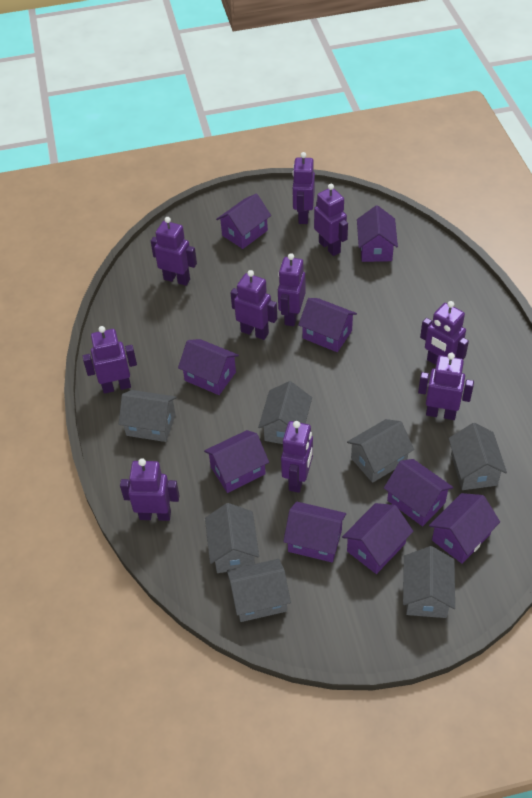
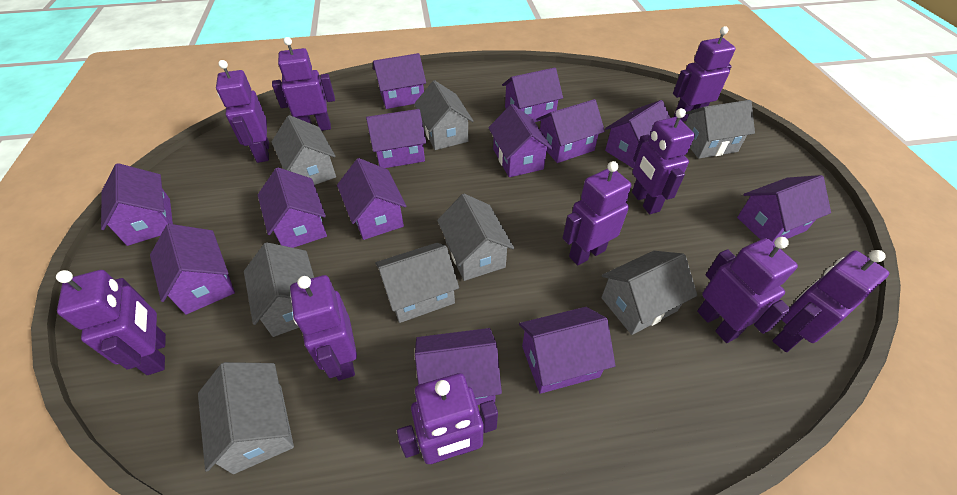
grey house: 7 -> 8
purple house: 9 -> 13

